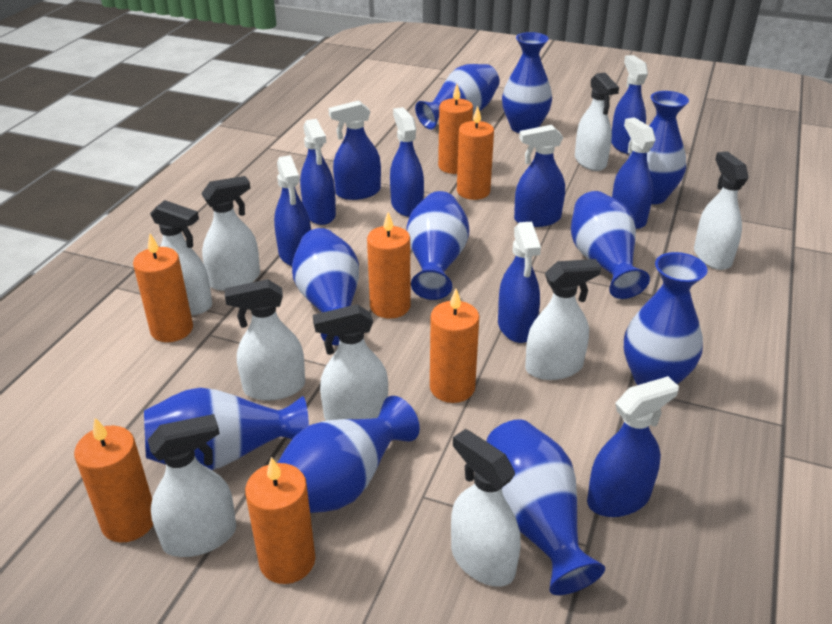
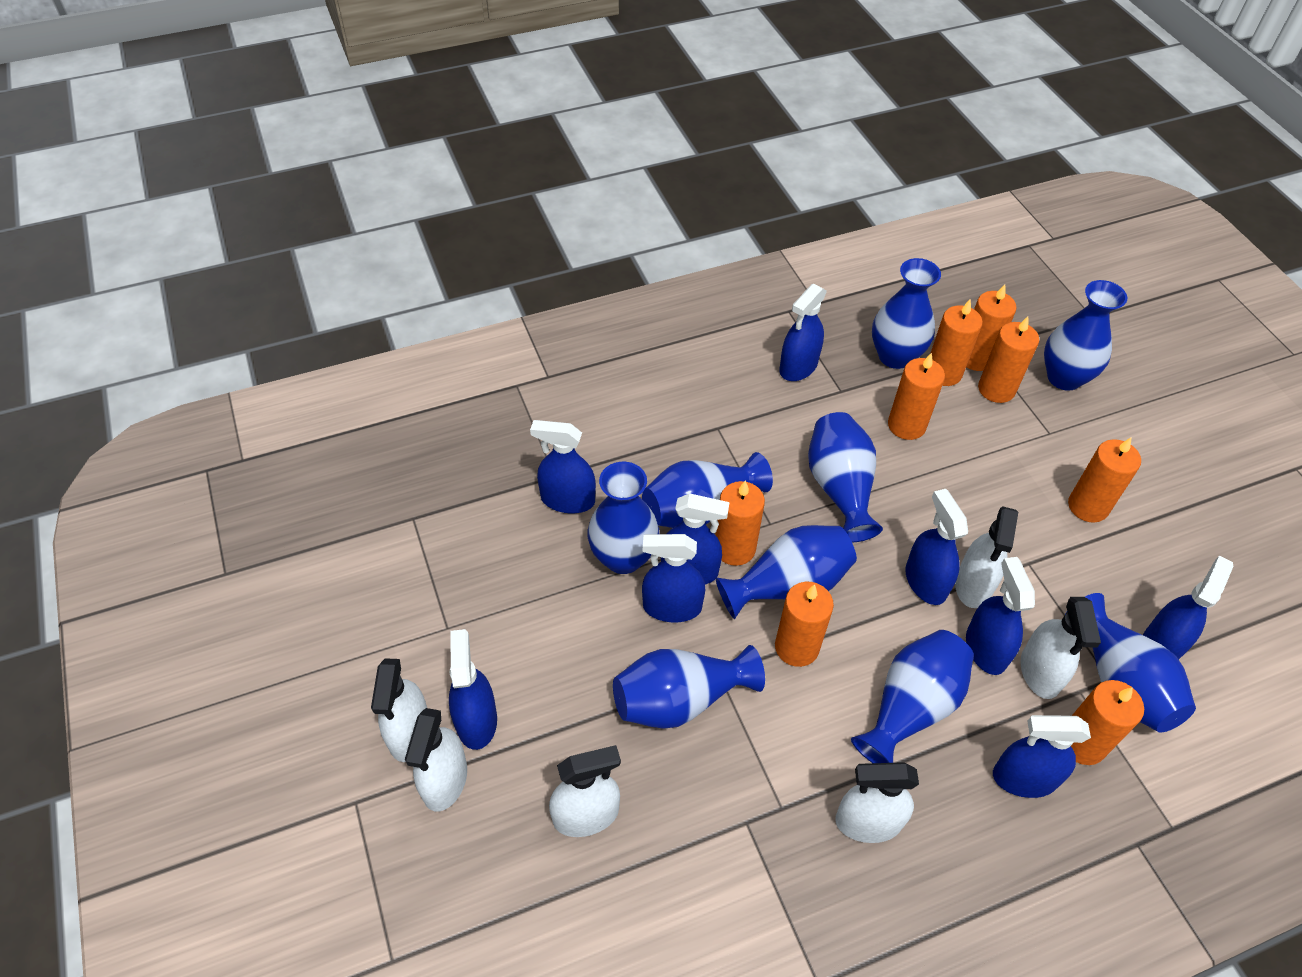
blue vase: 10 -> 9
orange candle: 7 -> 8
white spray bottle: 9 -> 6

